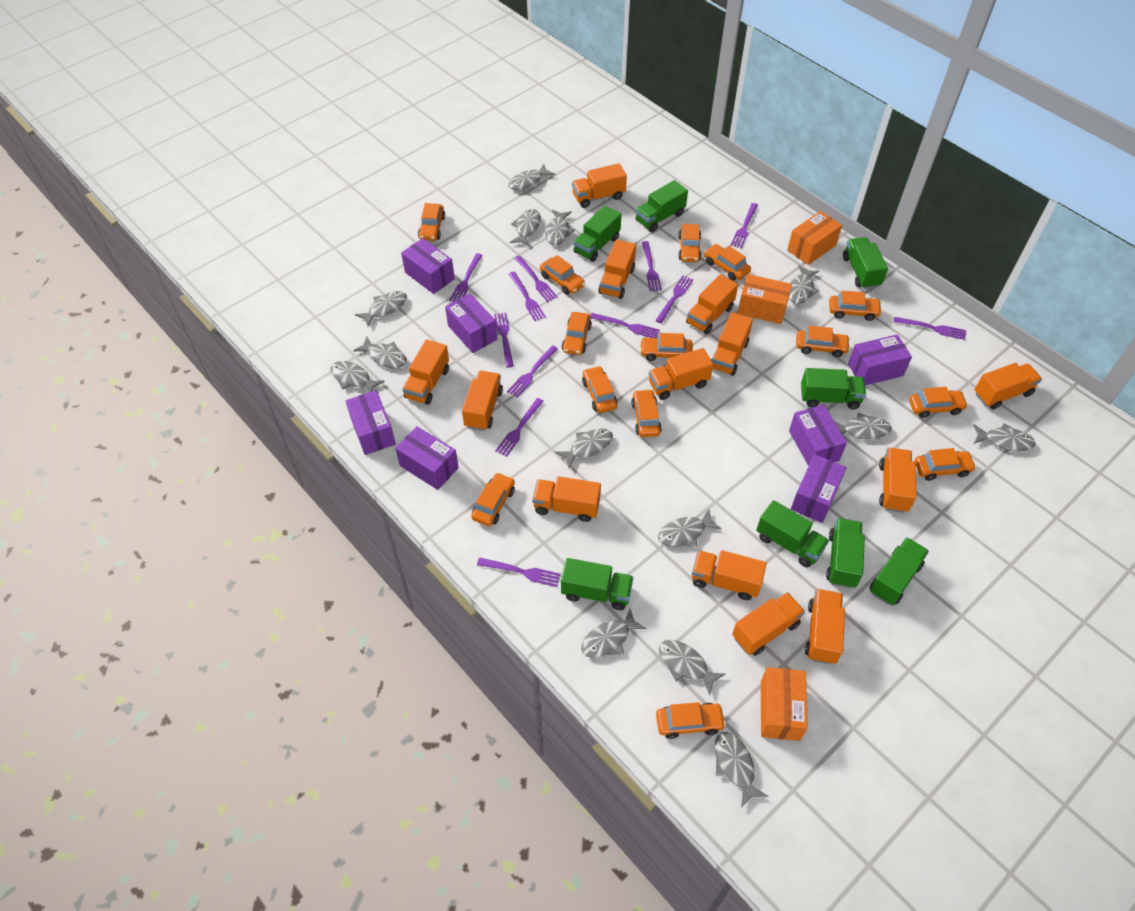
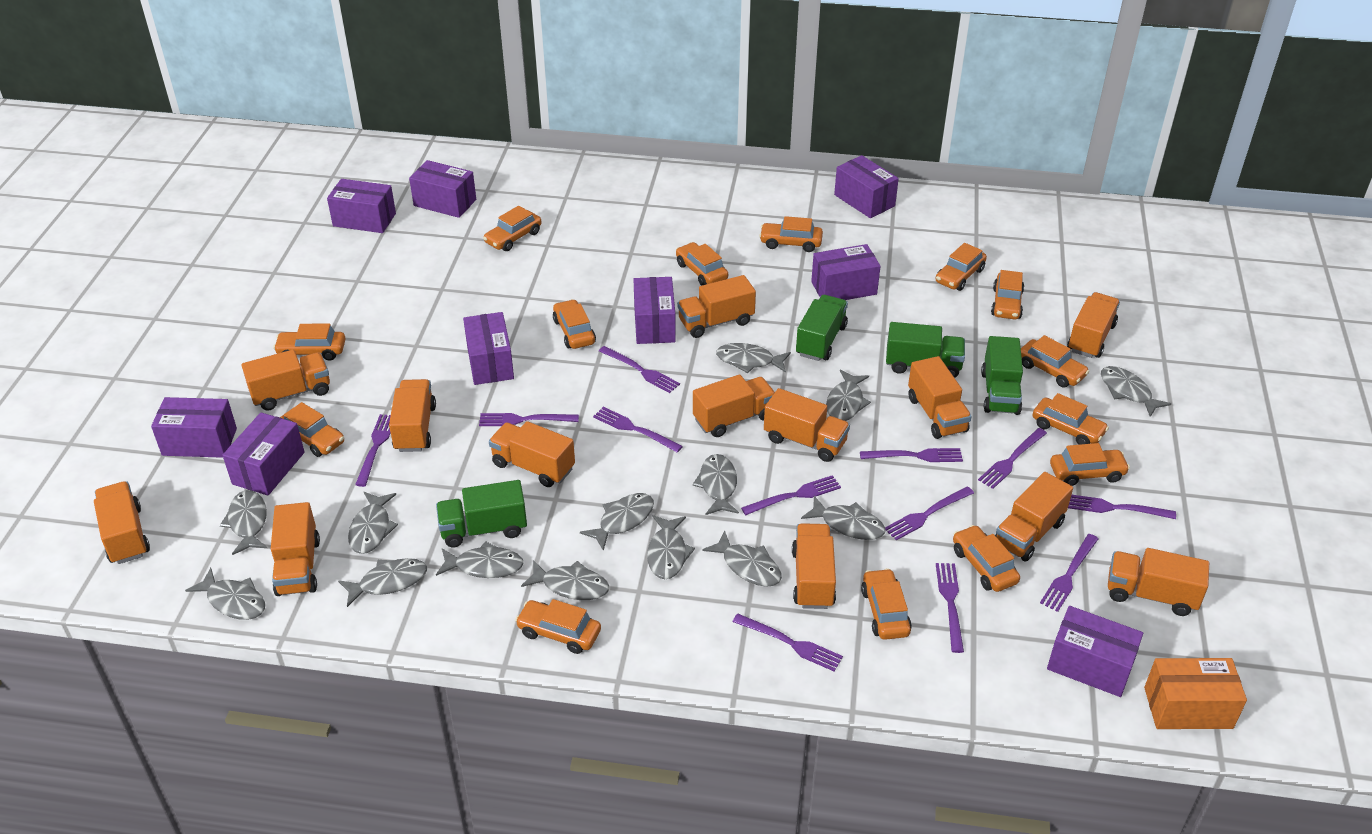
green truck: 8 -> 4
orange box: 3 -> 1
purple box: 7 -> 9

